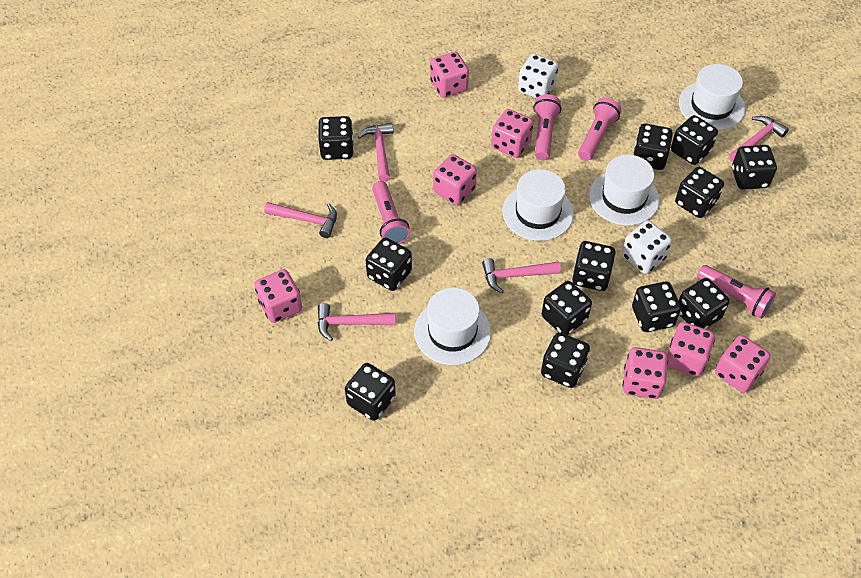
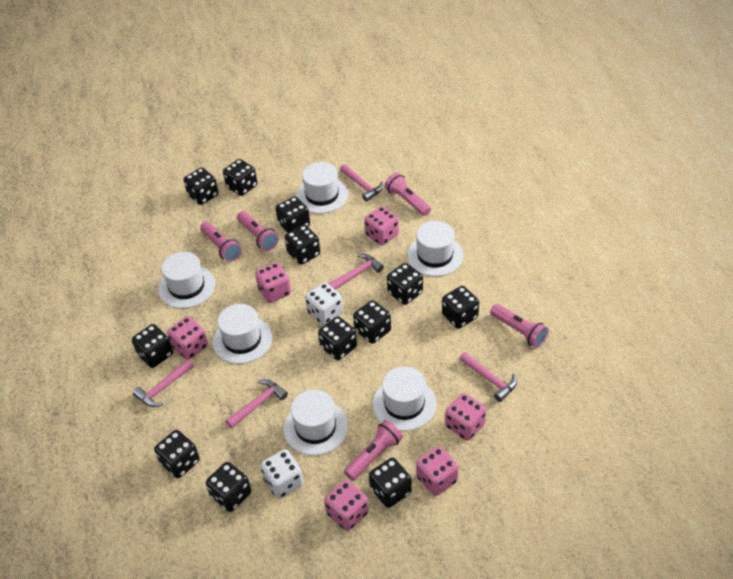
pink dice: 7 -> 6
pink flashlight: 4 -> 5
white hat: 4 -> 6

